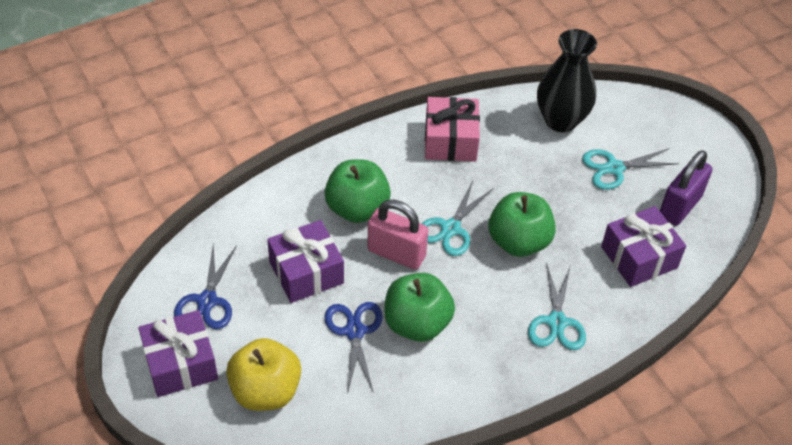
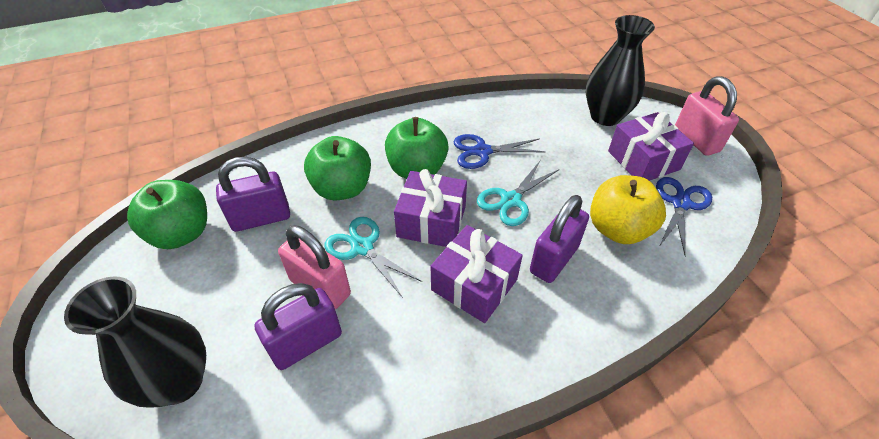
black vase: 1 -> 2
pink gift: 1 -> 0
pink padlock: 1 -> 2
purple padlock: 1 -> 3
turquoise scissors: 3 -> 2

